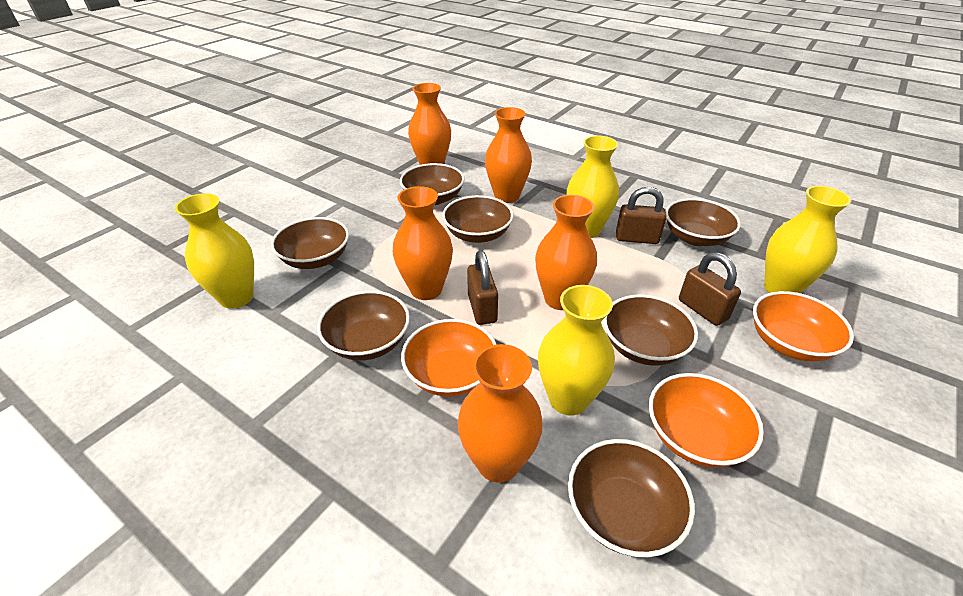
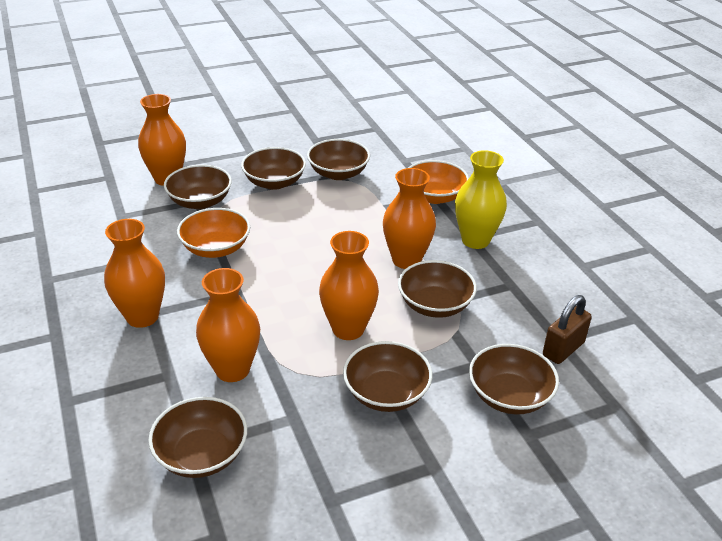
brown padlock: 3 -> 1
orange bowl: 3 -> 2
yellow vase: 4 -> 1

